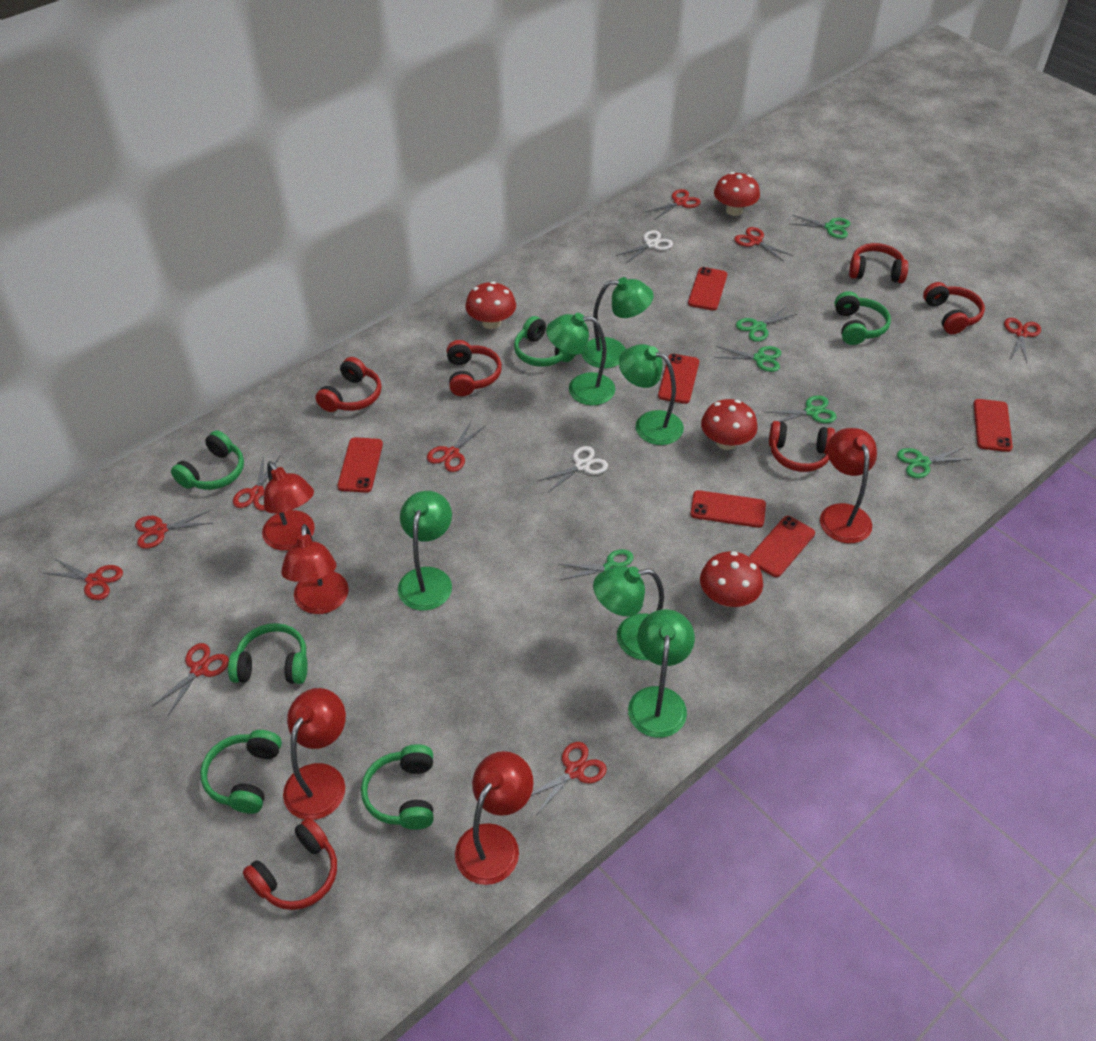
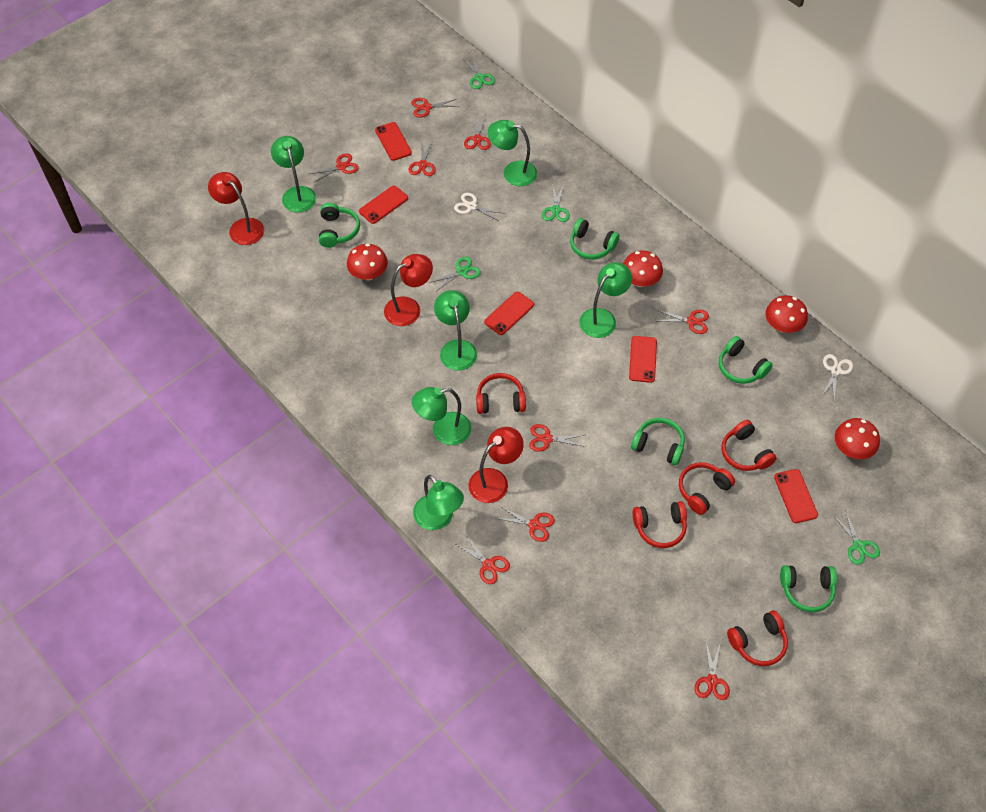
green headphones: 6 -> 5
green scissors: 6 -> 4
red headphones: 6 -> 5
red lamp: 5 -> 3
red phone: 6 -> 5

